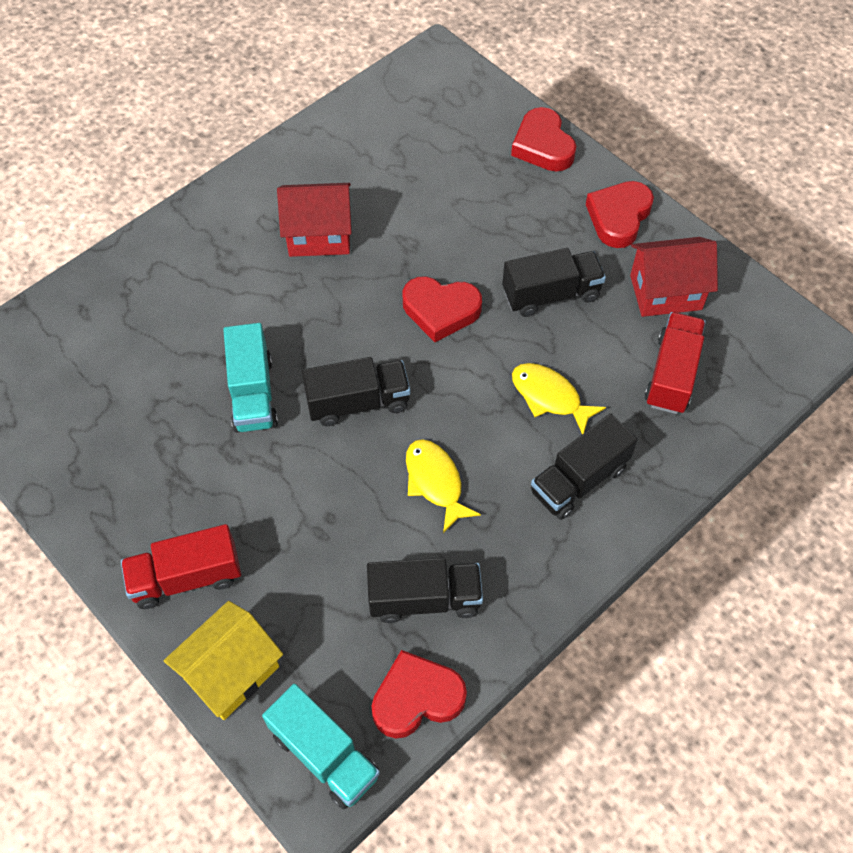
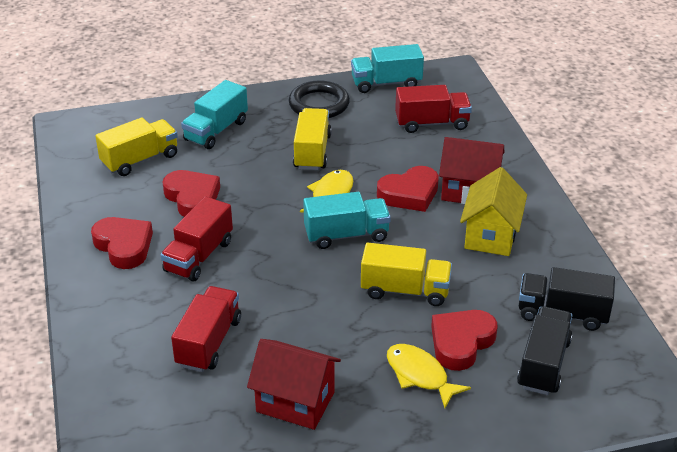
black ring: 0 -> 1
black truck: 4 -> 2
red truck: 2 -> 3
turquoise truck: 2 -> 3
yellow truck: 0 -> 3

